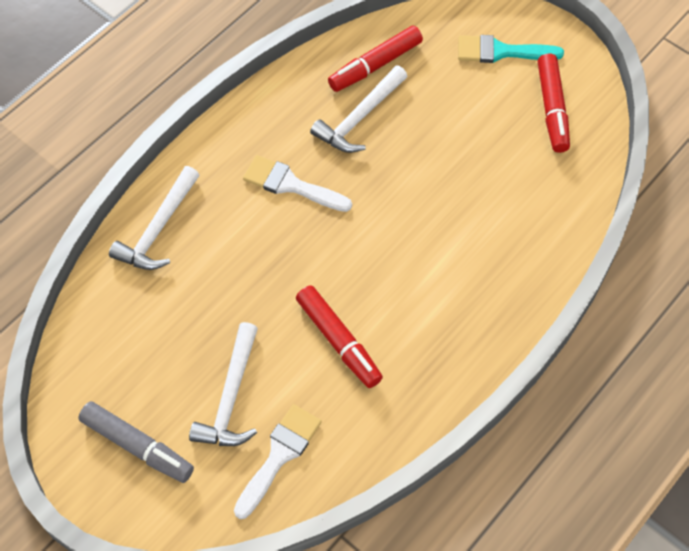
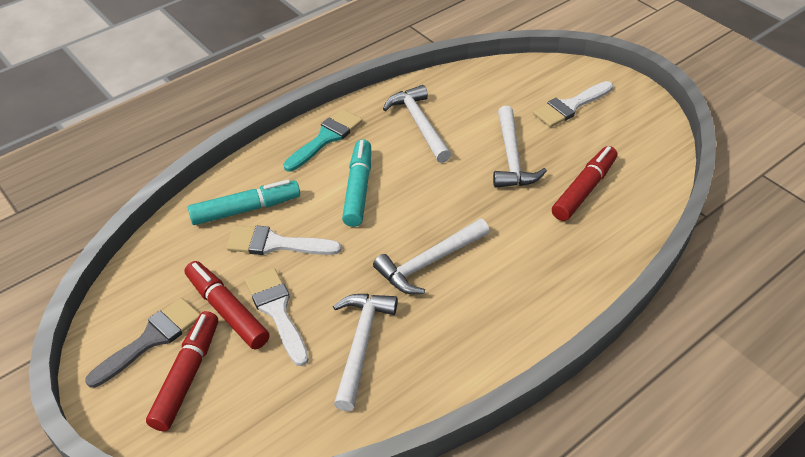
grey brush: 0 -> 1
grey marker: 1 -> 0
turquoise marker: 0 -> 2
white brush: 2 -> 3
white hammer: 3 -> 4

